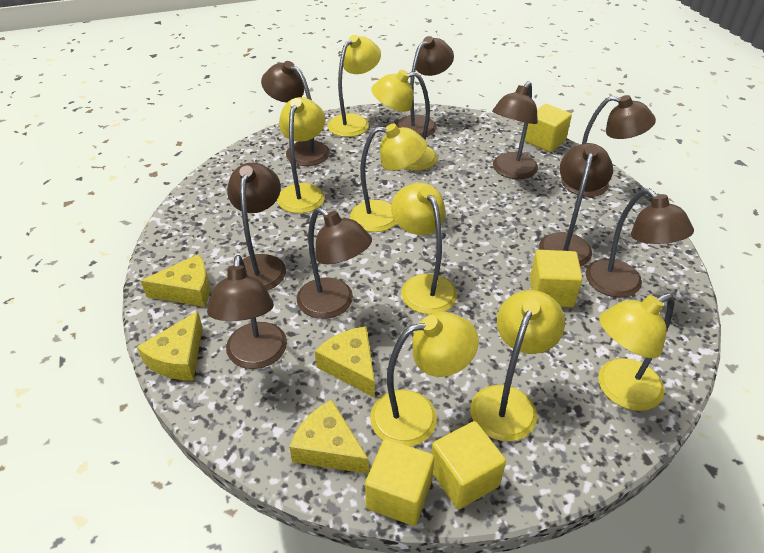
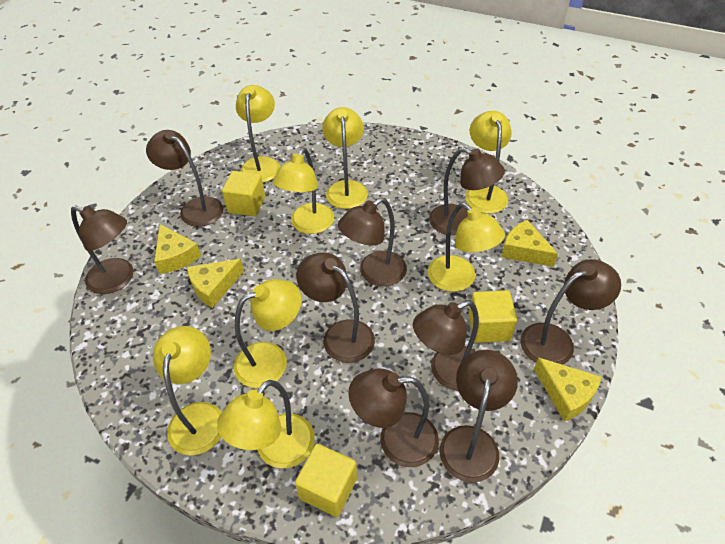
yellow cube: 4 -> 3

